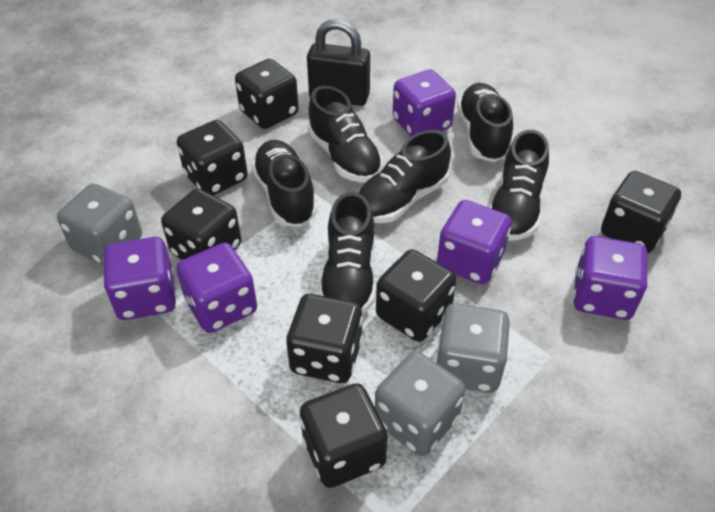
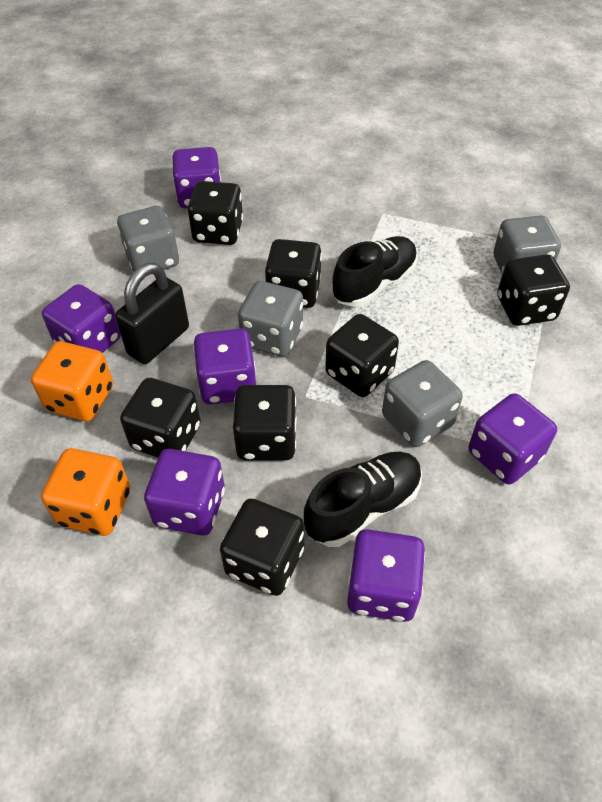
black shoe: 6 -> 2
grey dice: 3 -> 4
orange dice: 0 -> 2
purple dice: 5 -> 6

